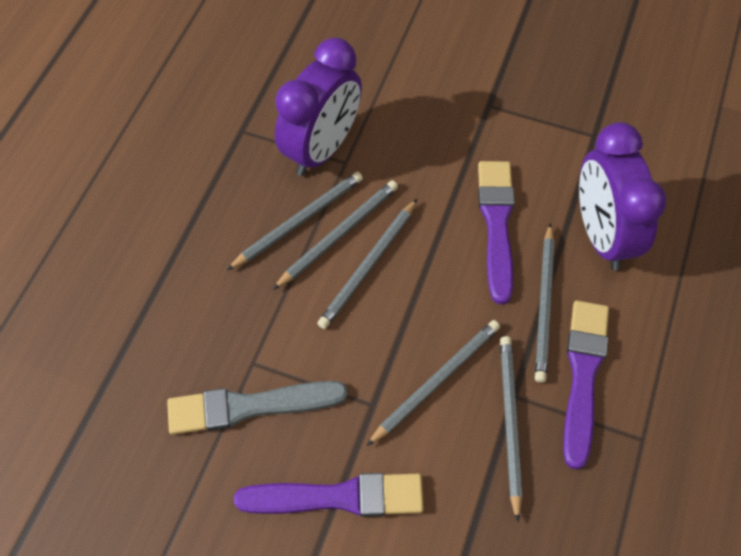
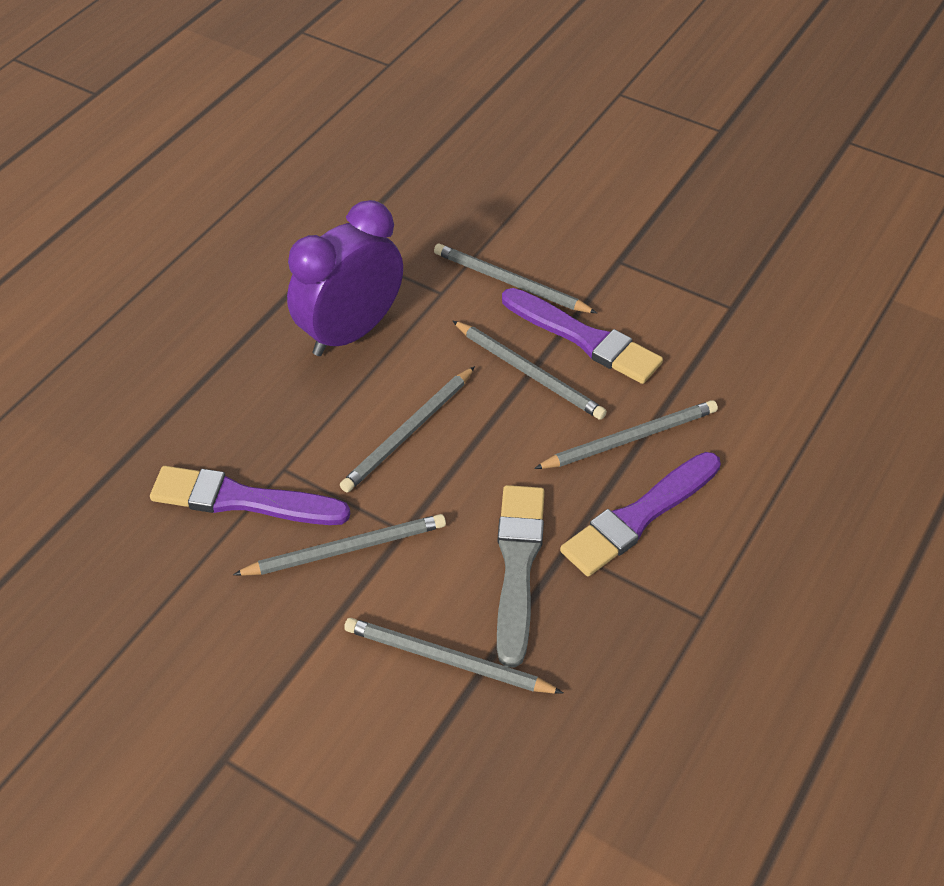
purple clock: 2 -> 1

